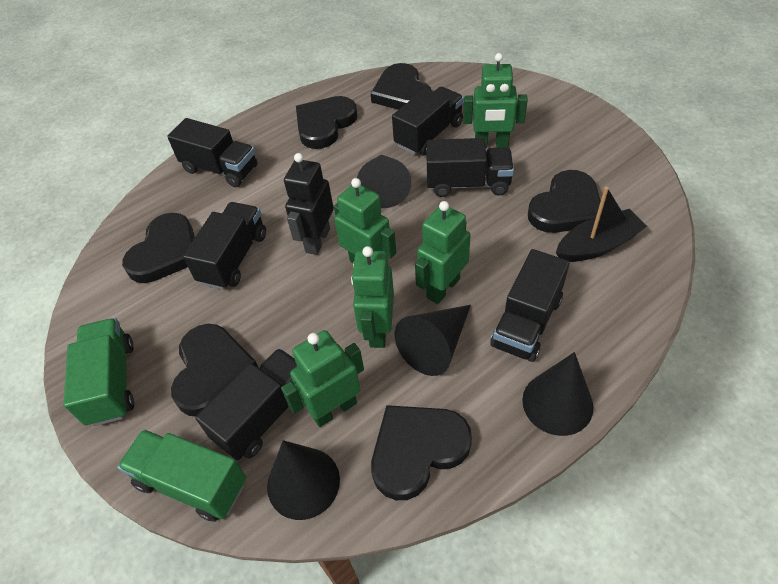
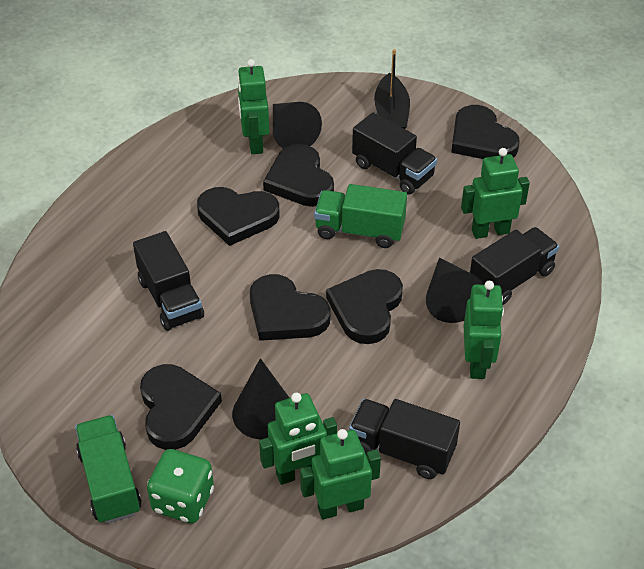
black cone: 4 -> 3
black robot: 1 -> 0
black truck: 6 -> 4
green dice: 0 -> 1

